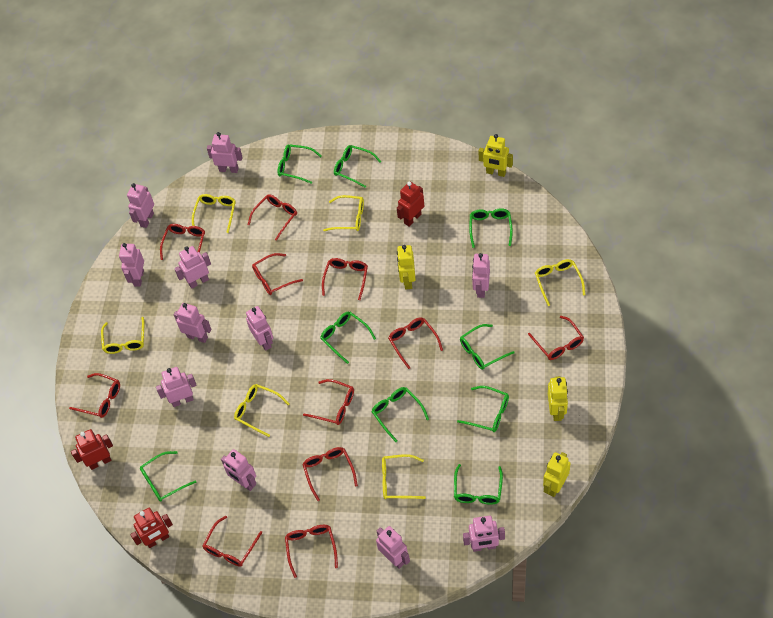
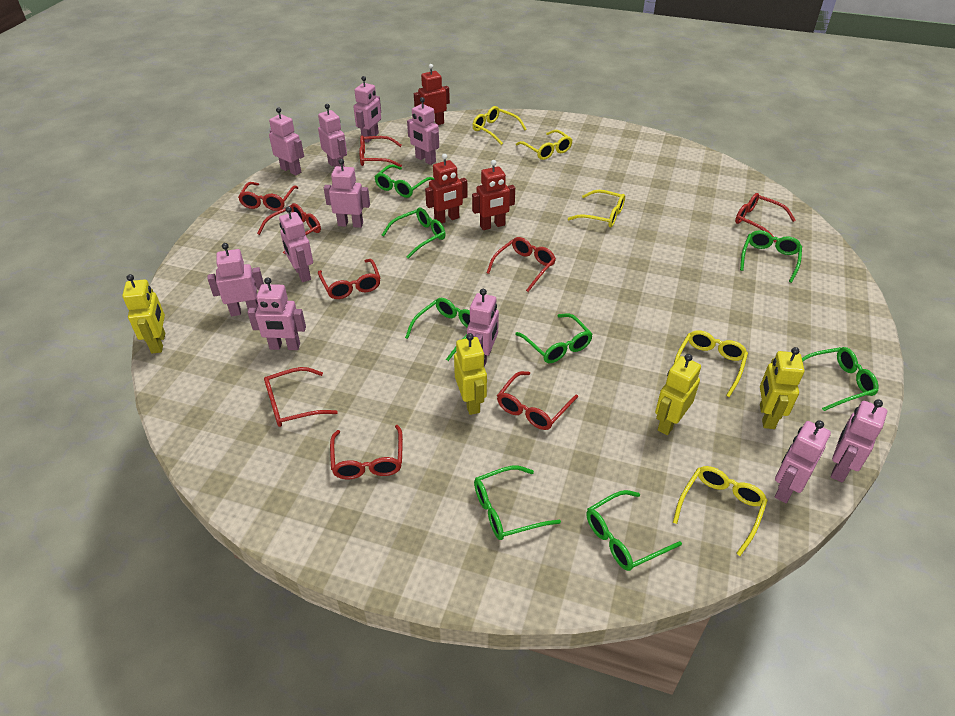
green glasses: 9 -> 8
red glasses: 11 -> 9
yellow glasses: 6 -> 5

